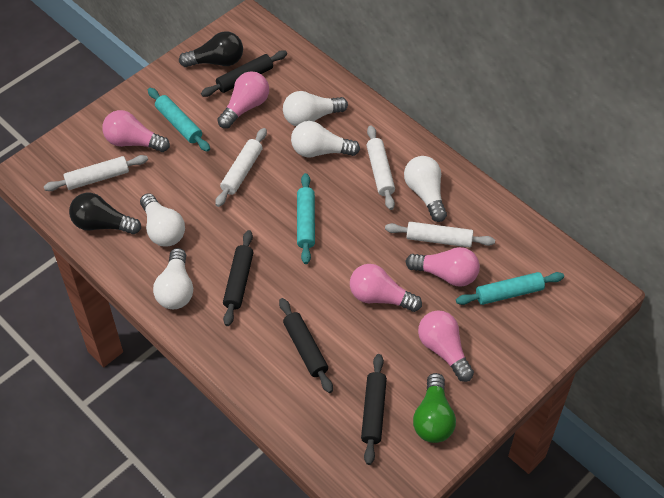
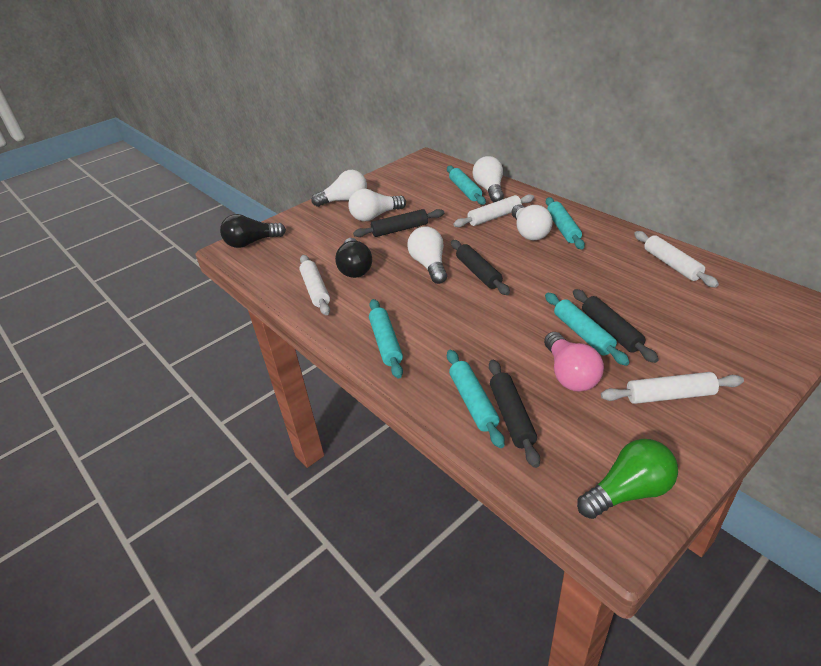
pink light bulb: 5 -> 1
turquoise rolling pin: 3 -> 5

